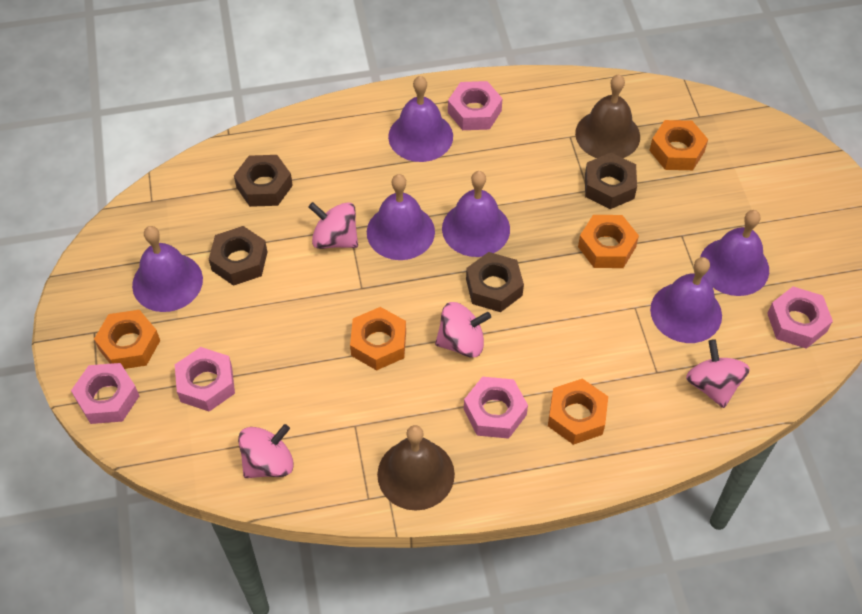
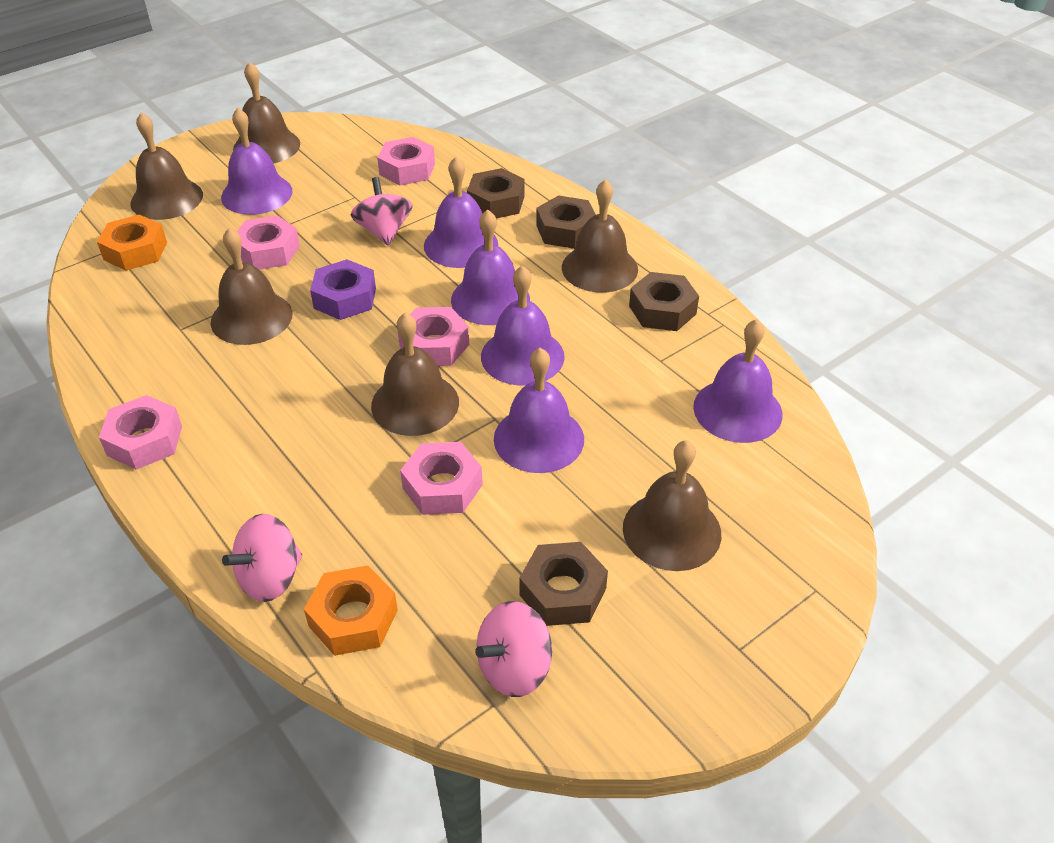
brown bell: 2 -> 6
orange nut: 5 -> 2
pink spinning top: 4 -> 3
purple nut: 0 -> 1

